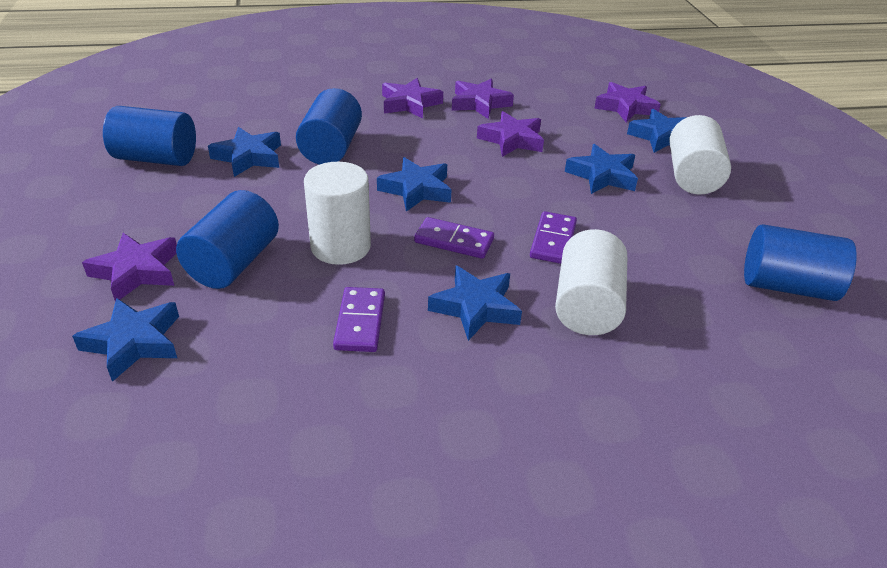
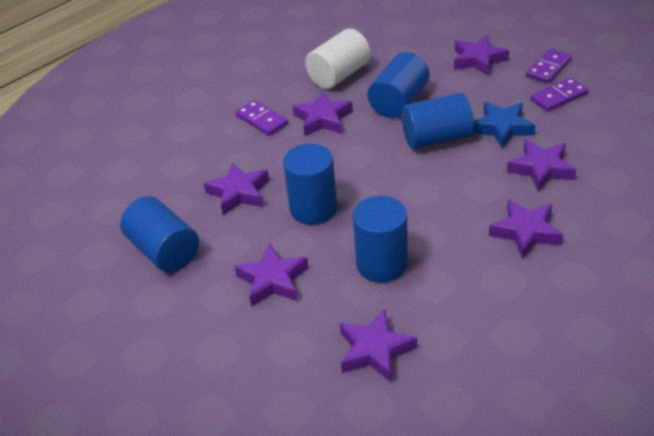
blue cylinder: 4 -> 5
blue star: 6 -> 1
purple star: 5 -> 7
white cylinder: 3 -> 1

